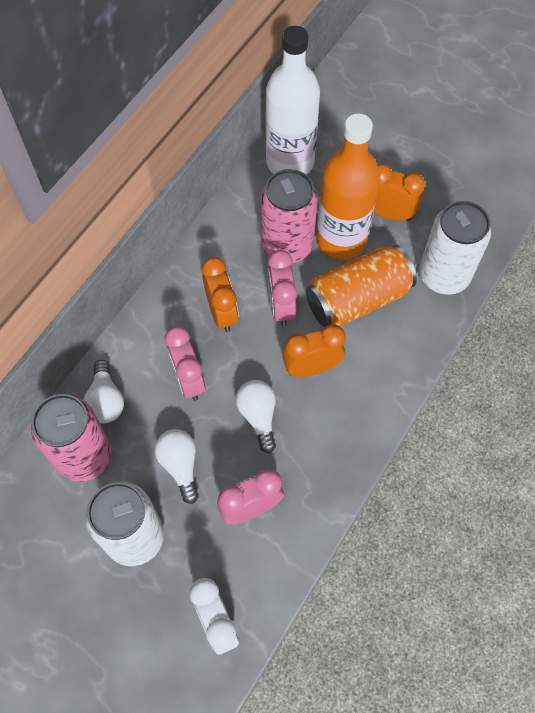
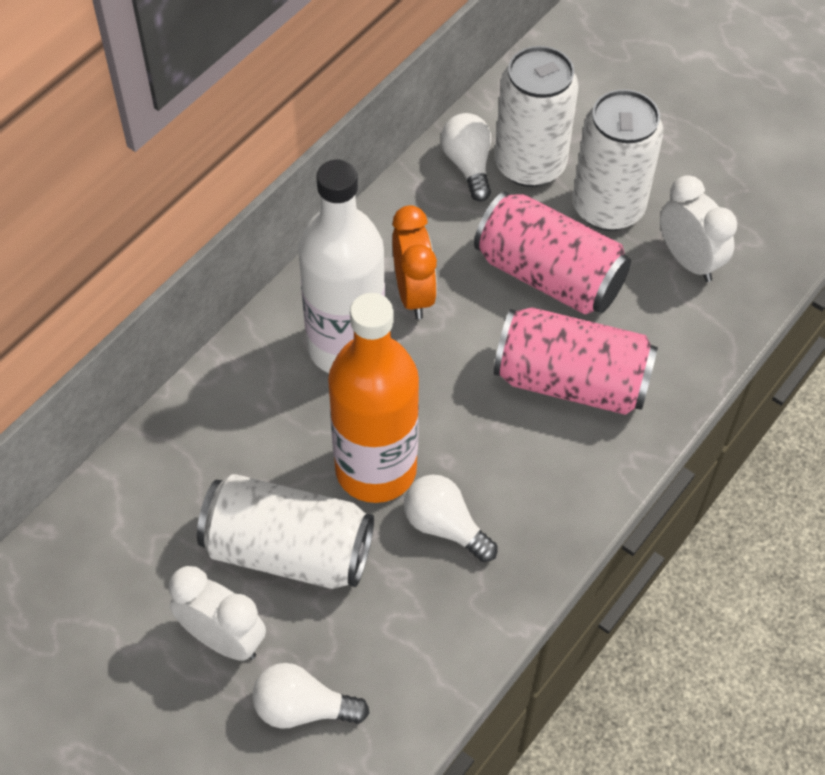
orange can: 1 -> 0
orange clock: 3 -> 1
pink clock: 3 -> 0
white can: 2 -> 3
white clock: 1 -> 2

